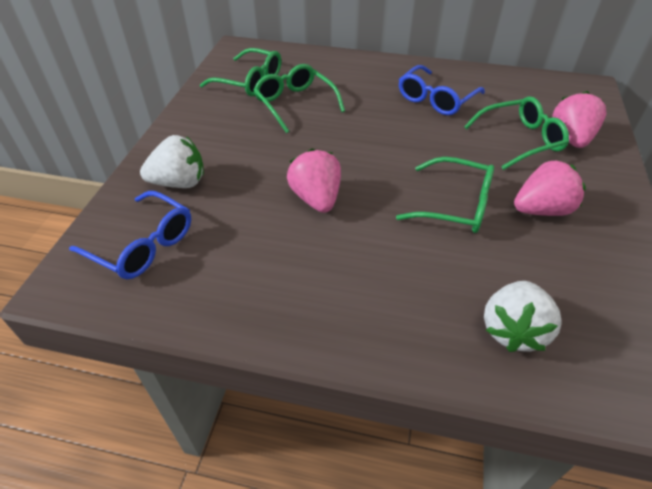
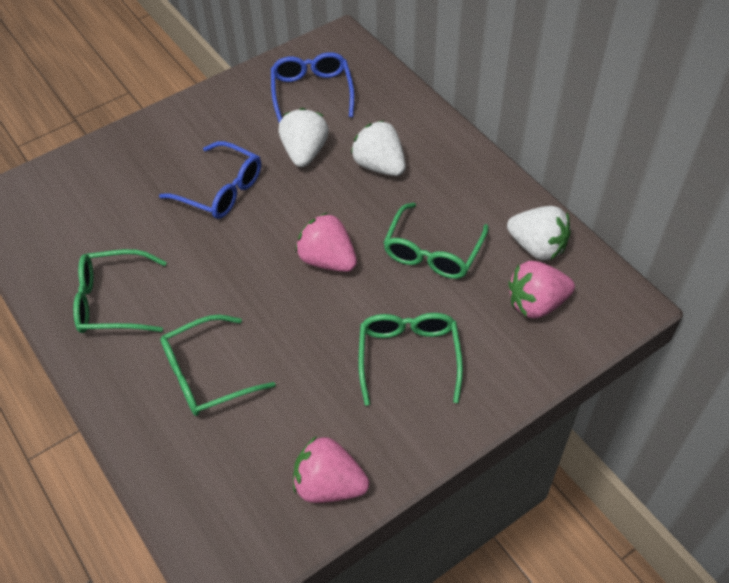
white strawberry: 2 -> 3

